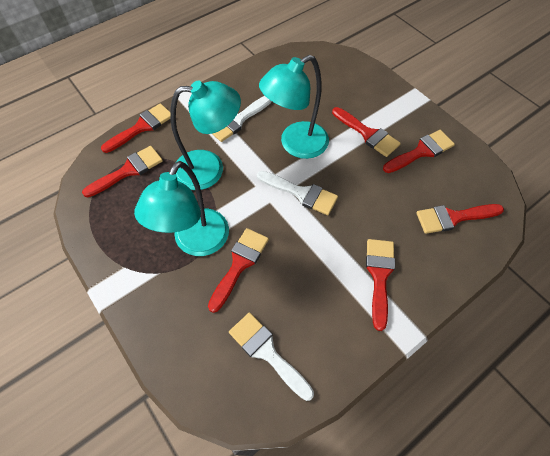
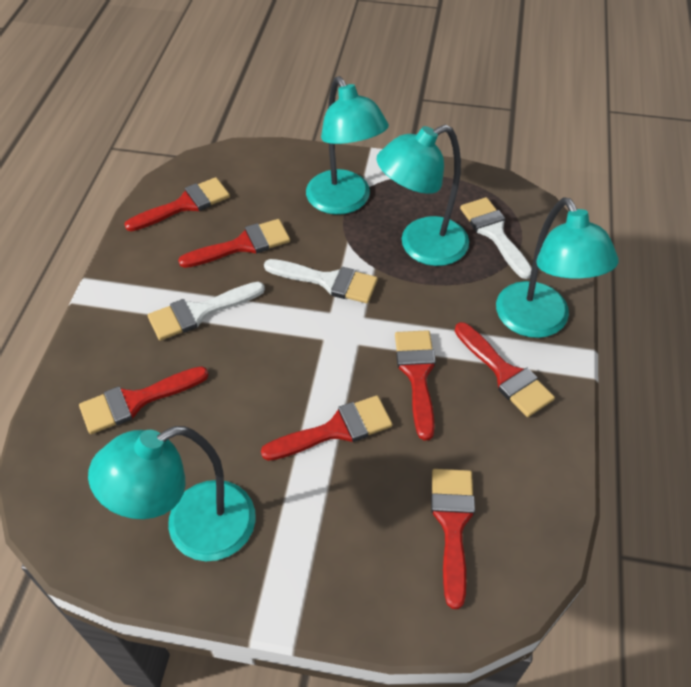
turquoise lamp: 3 -> 4

